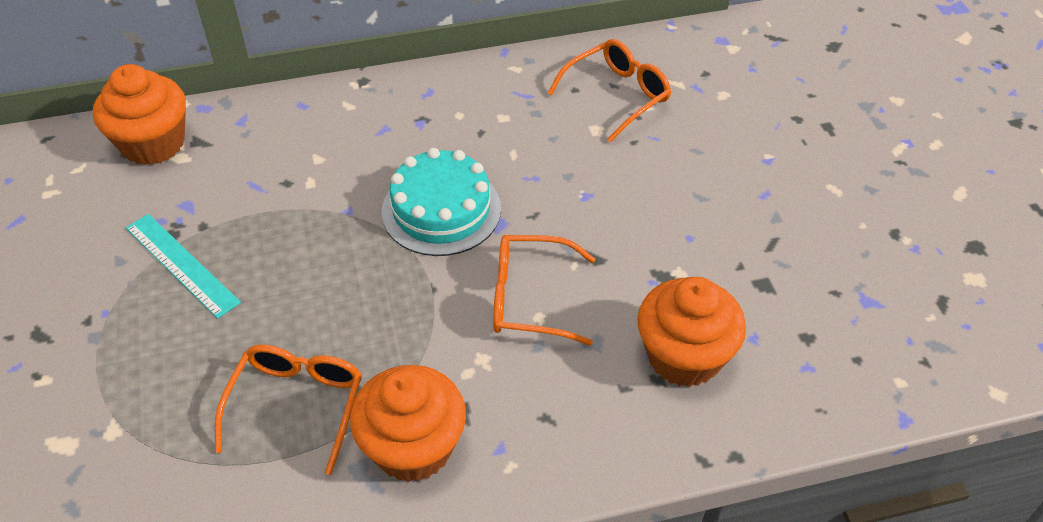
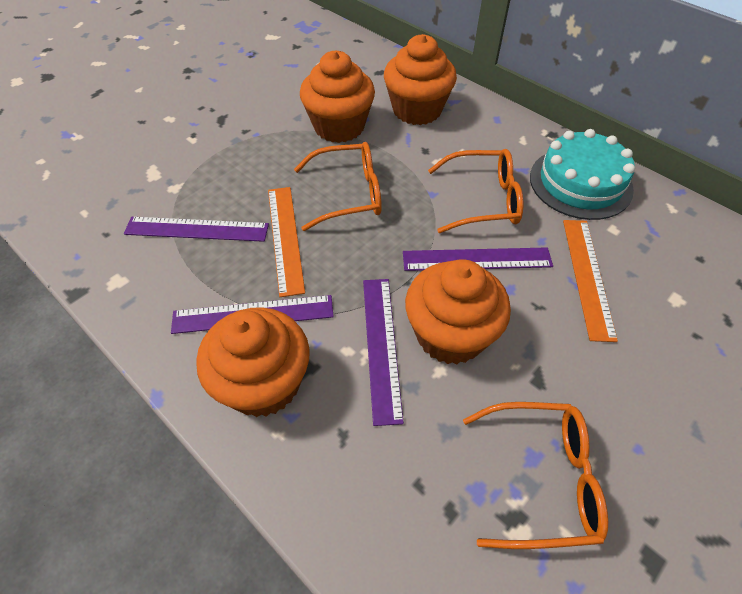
orange cupcake: 3 -> 4
orange ruler: 0 -> 2
purple ruler: 0 -> 4
turquoise ruler: 1 -> 0

